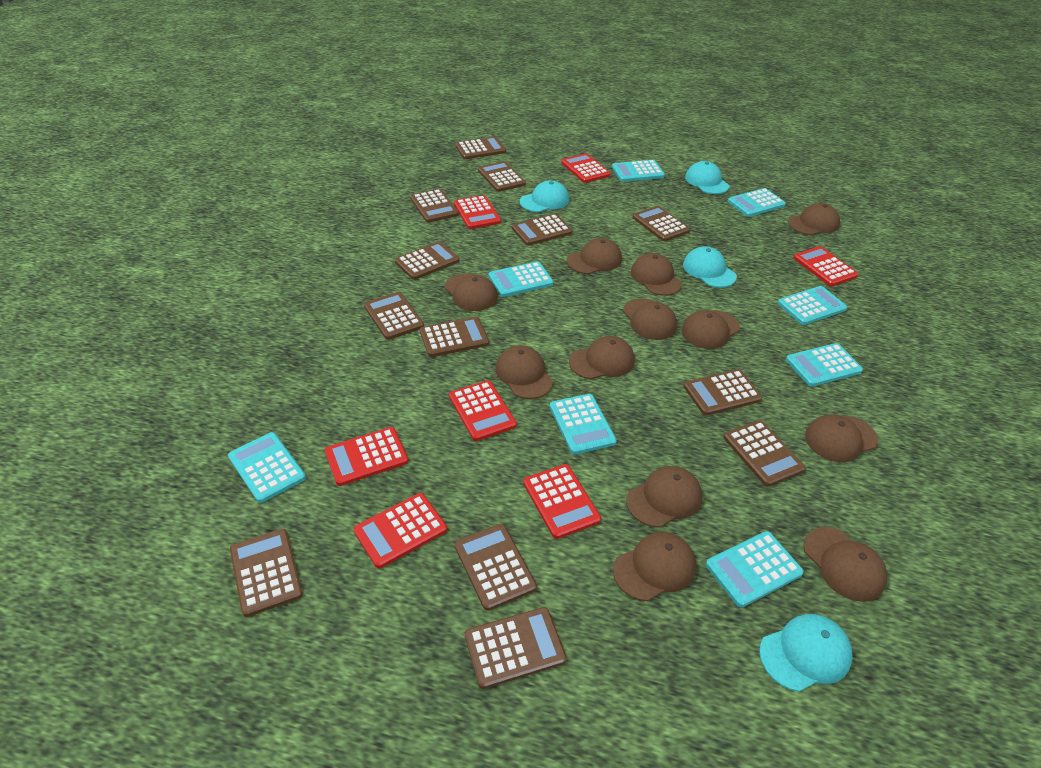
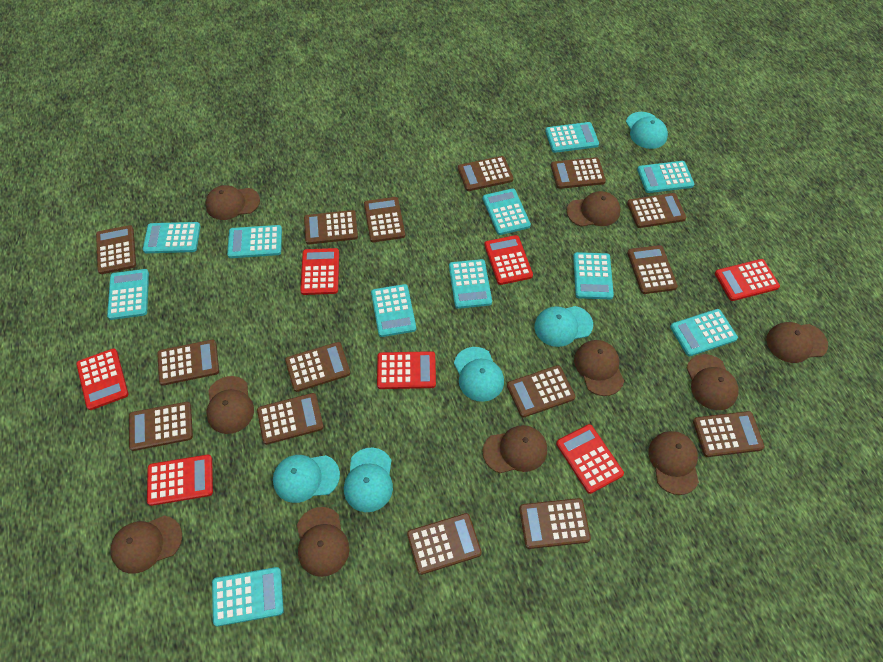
brown calculator: 13 -> 15
brown cap: 12 -> 10
turquoise calculator: 8 -> 11
turquoise cap: 4 -> 5

